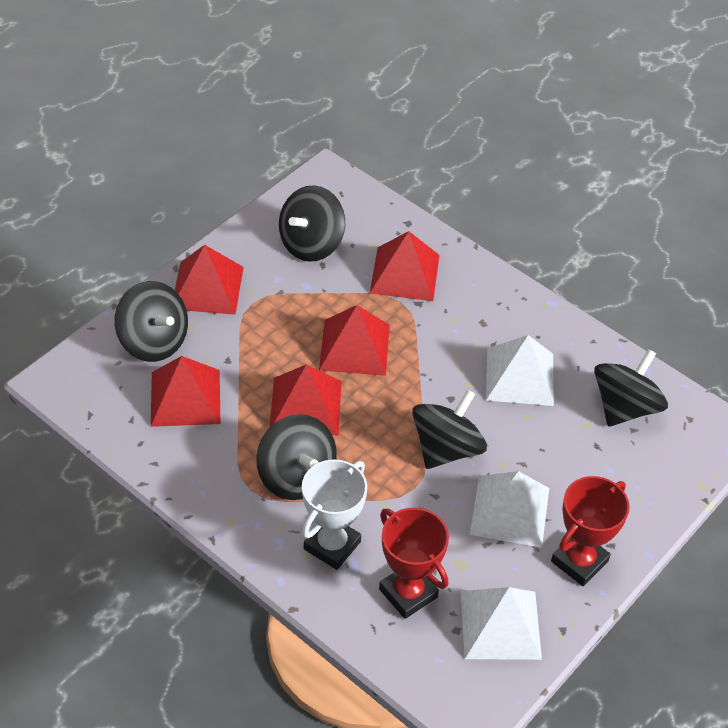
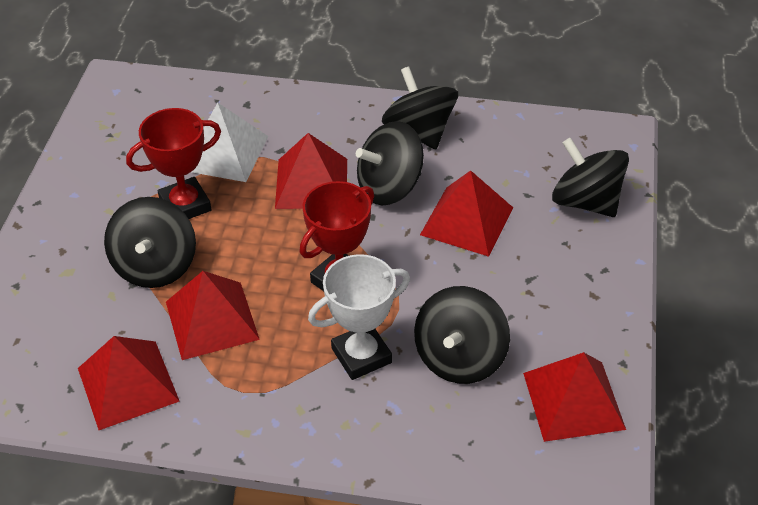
white pyramid: 3 -> 1

